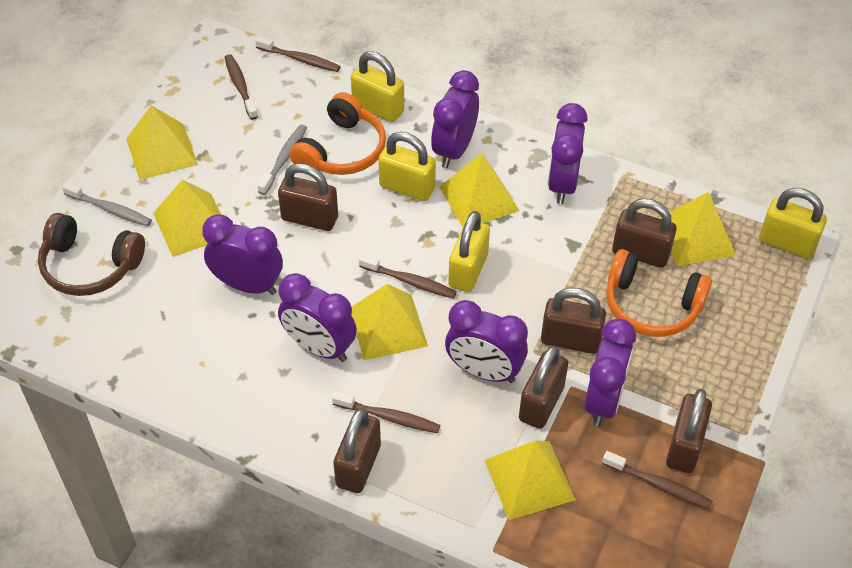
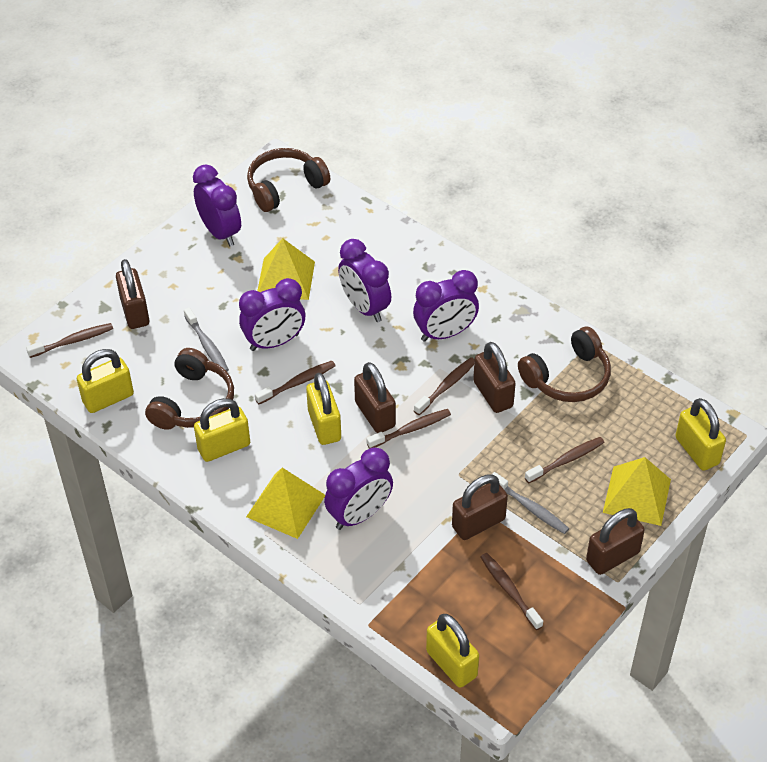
brown headphones: 1 -> 3
brown padlock: 6 -> 5
brown toothbrush: 5 -> 6
orange headphones: 2 -> 0
purple clock: 6 -> 5
yellow padlock: 4 -> 5
yellow pyramid: 6 -> 3

